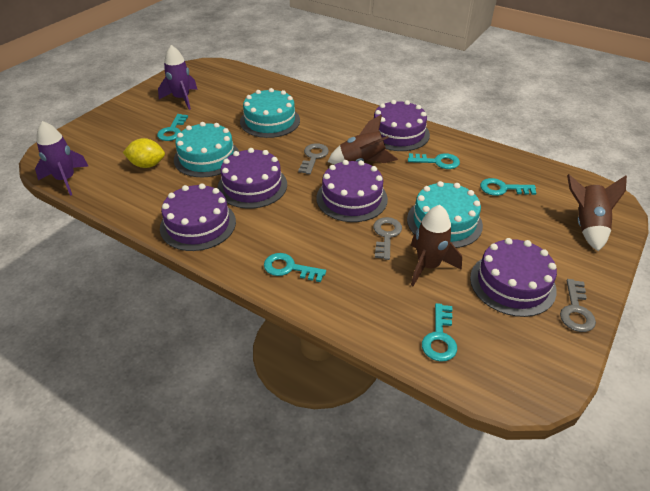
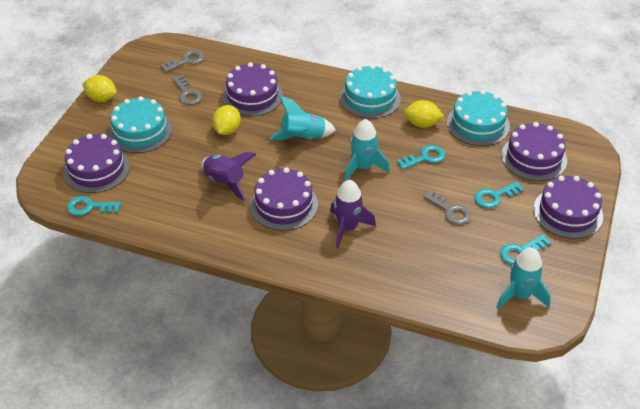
brown rocket: 3 -> 0
turquoise key: 5 -> 4
turquoise rocket: 0 -> 3
yellow lemon: 1 -> 3

